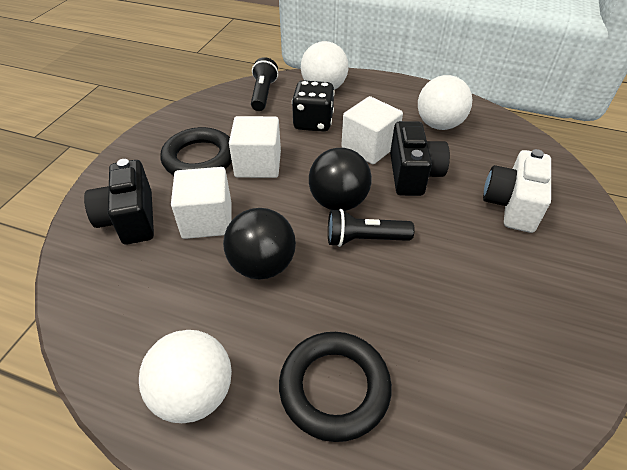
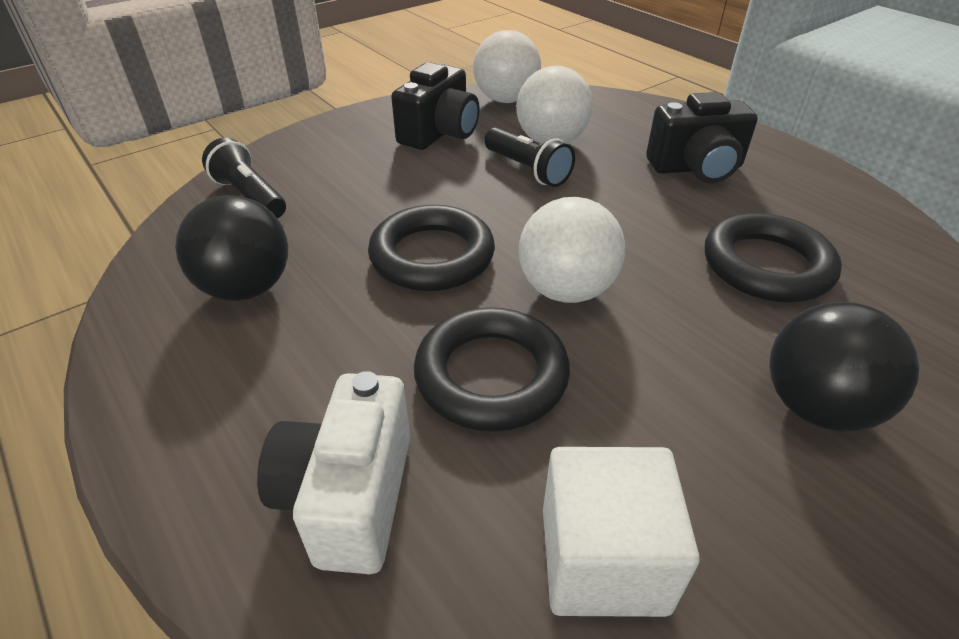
black dice: 1 -> 0
black ring: 2 -> 3
white cube: 3 -> 1

